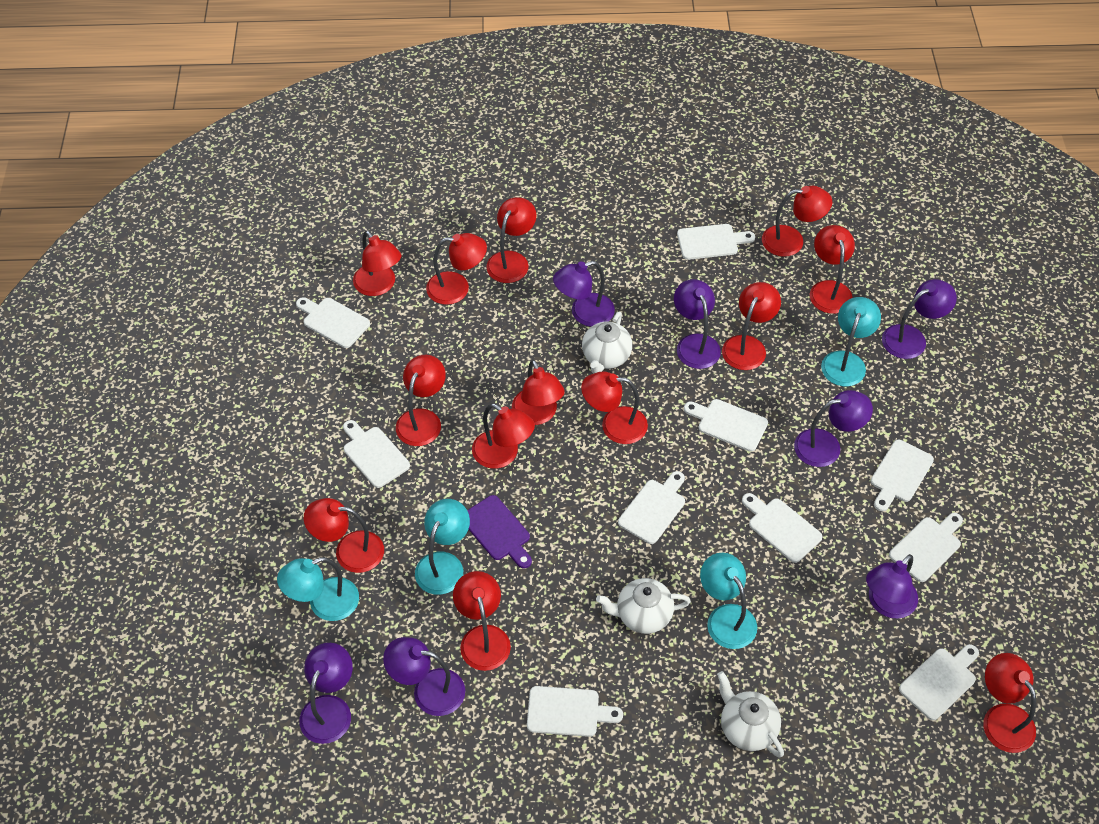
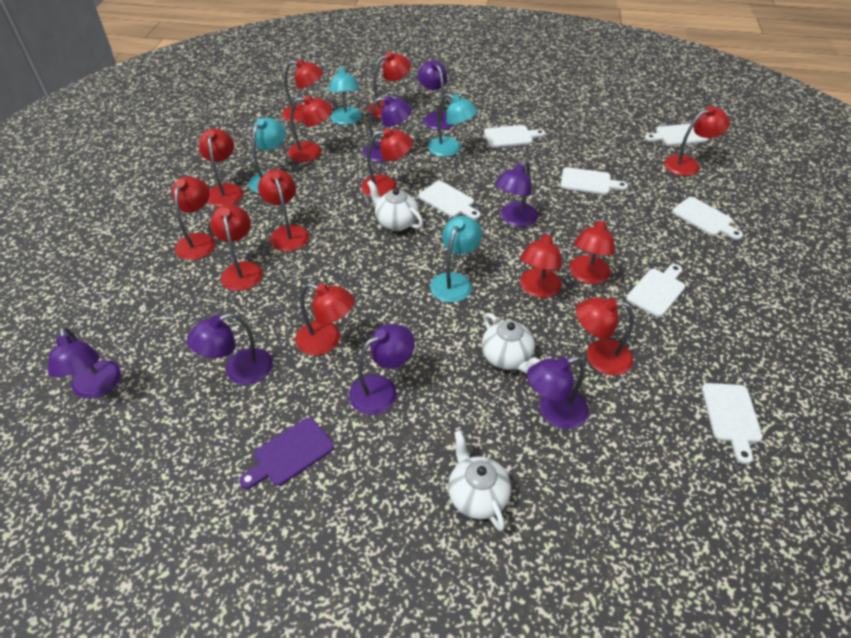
white cutting board: 10 -> 7

